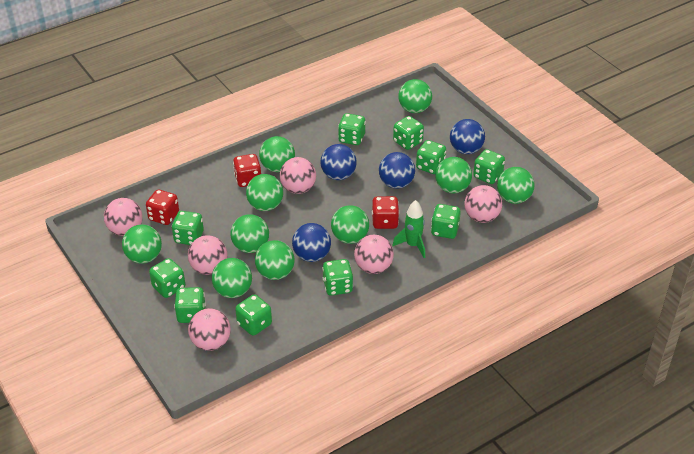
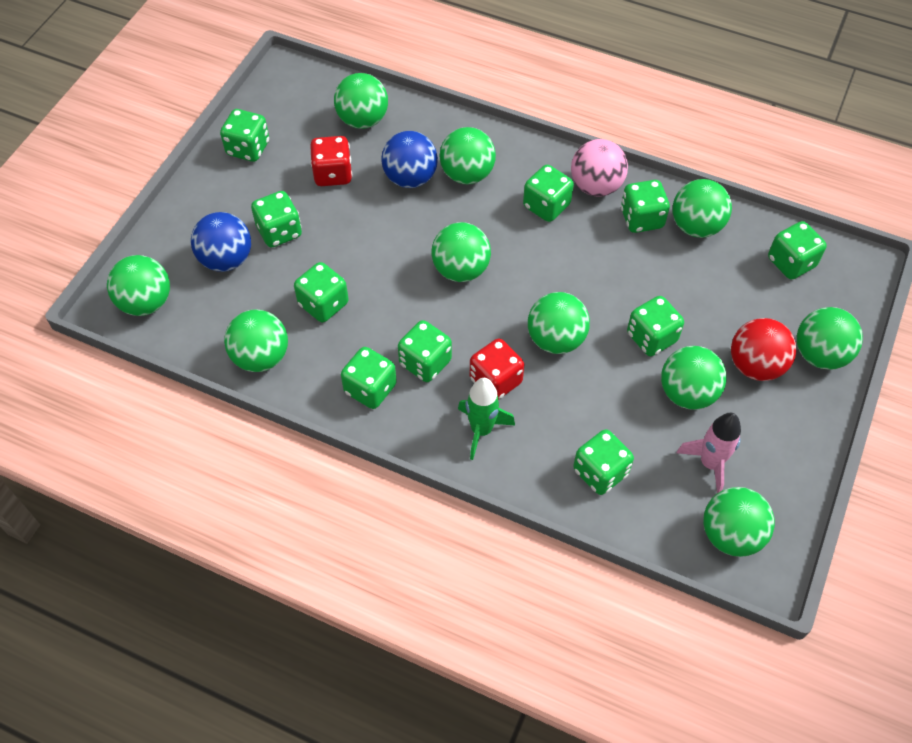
blue ball: 4 -> 2
pink ball: 6 -> 1
pink rocket: 0 -> 1
red ball: 0 -> 1
red dice: 3 -> 2

